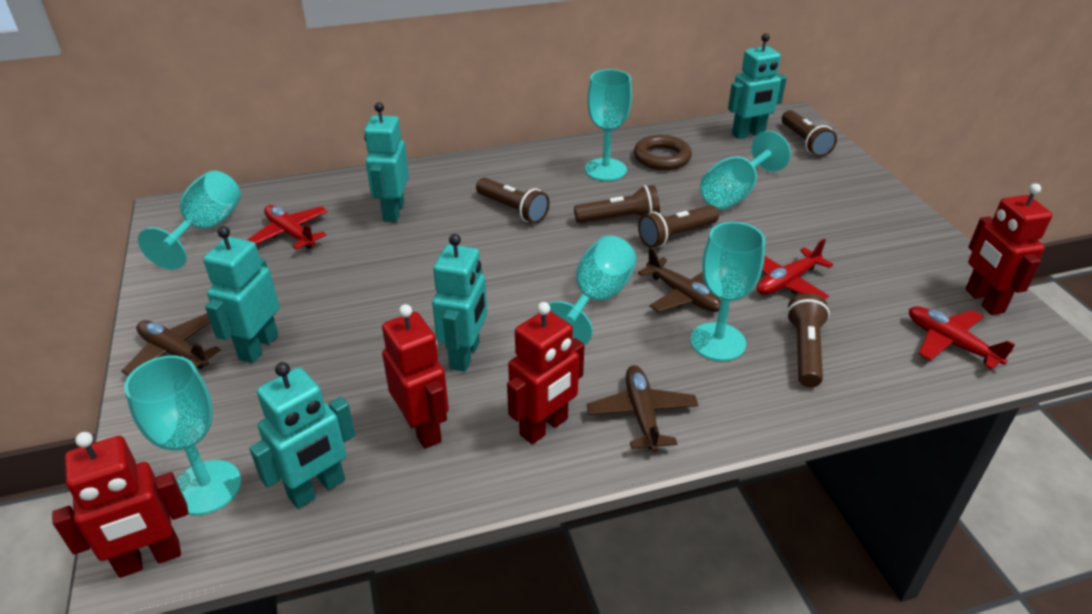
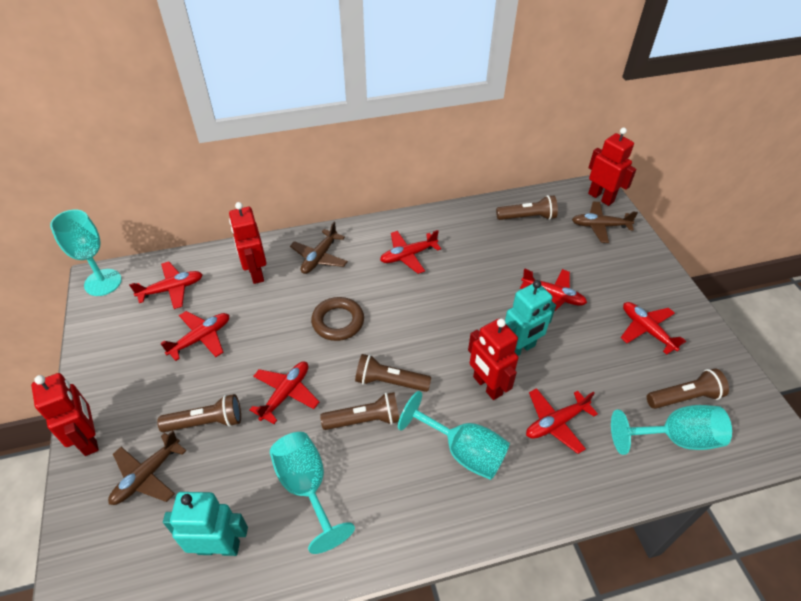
red plane: 3 -> 7
turquoise goblet: 6 -> 4
turquoise robot: 5 -> 2

